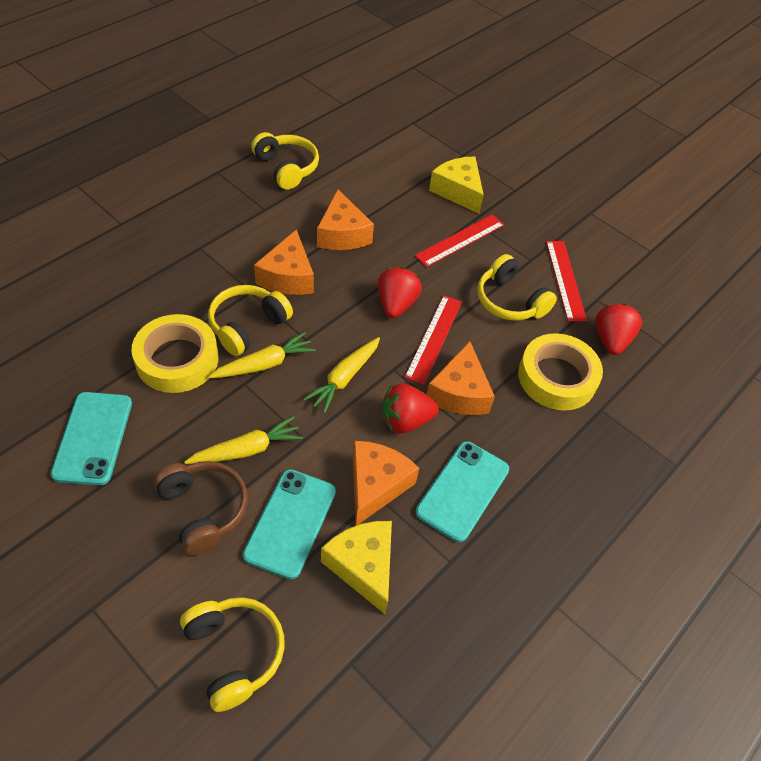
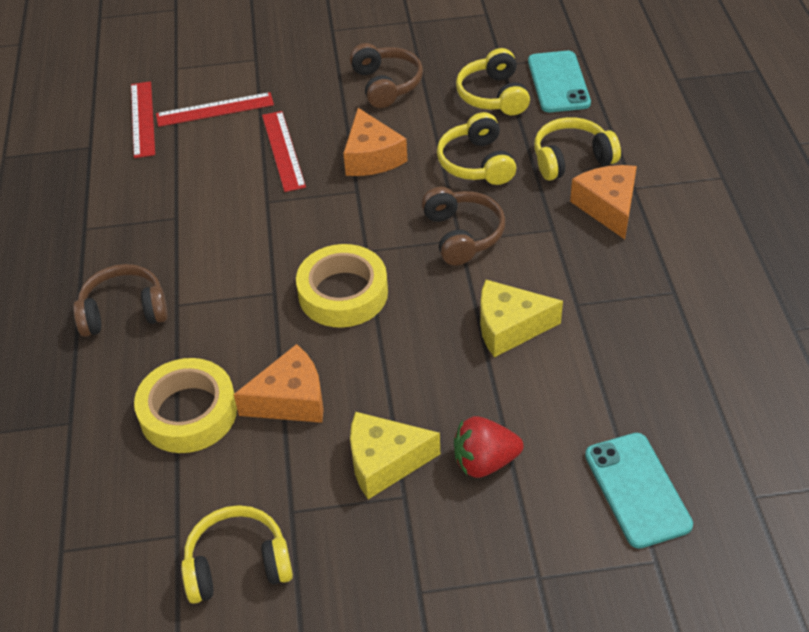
brown headphones: 1 -> 3
orange cheese: 4 -> 3
red strawberry: 3 -> 1
turquoise phone: 3 -> 2
yellow carrot: 3 -> 0

